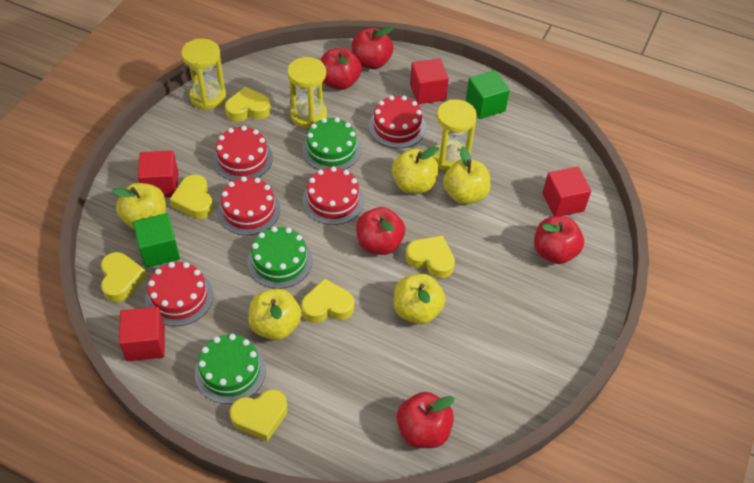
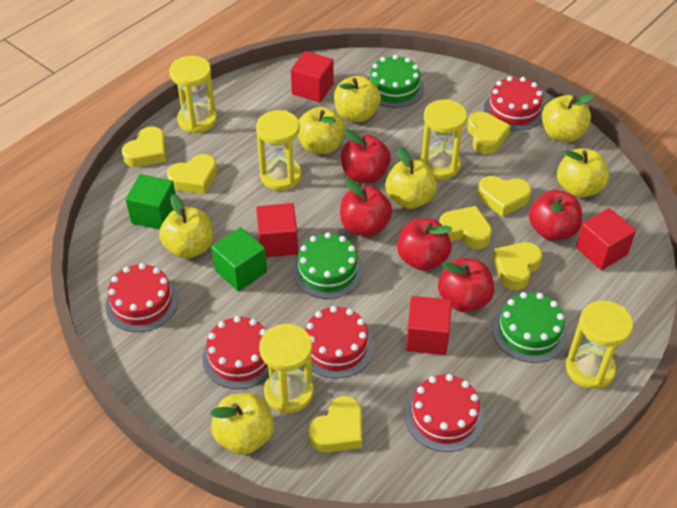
yellow apple: 5 -> 7
yellow heart: 6 -> 7
yellow hourglass: 3 -> 5

